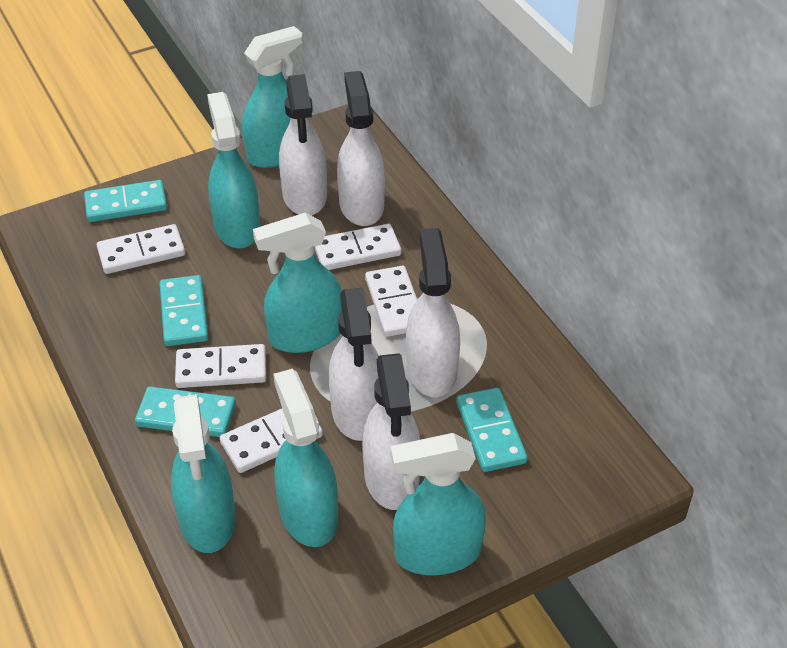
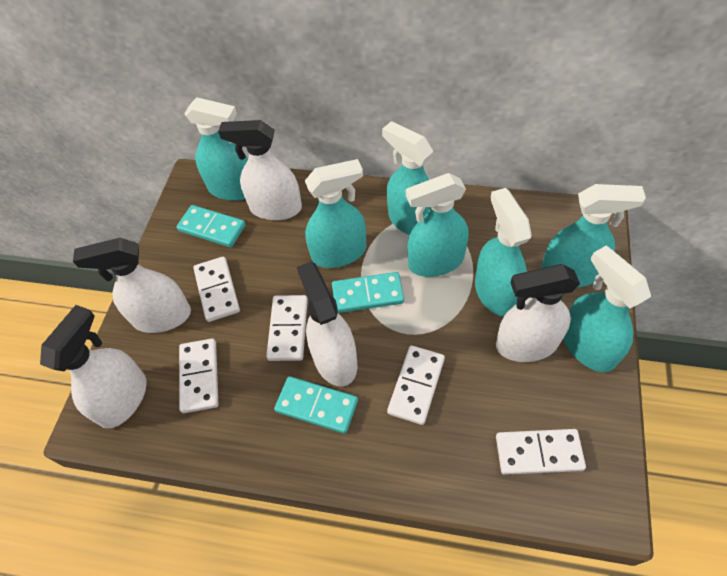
turquoise domino: 4 -> 3
turquoise spray bottle: 6 -> 7

